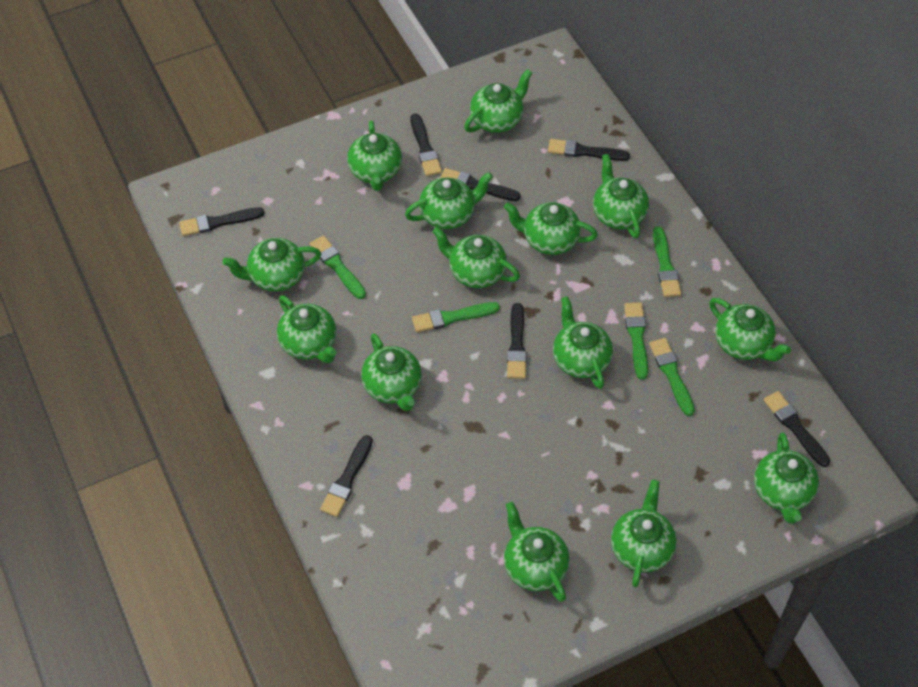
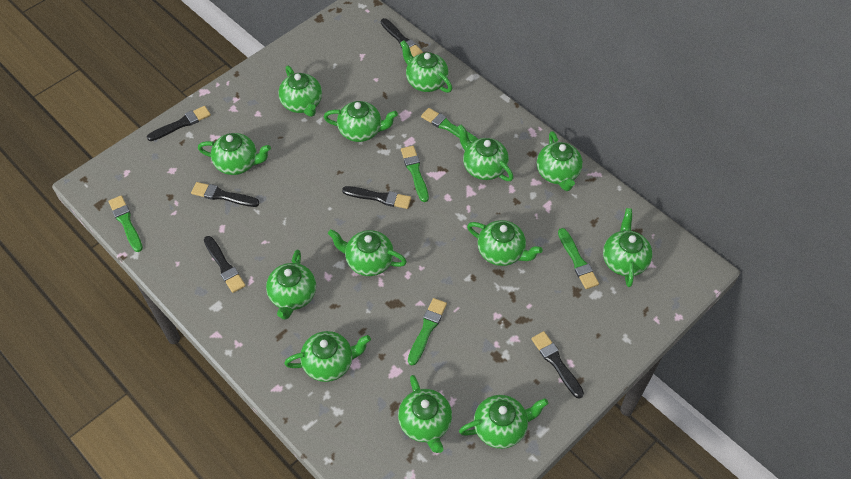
black brush: 7 -> 6
green teapot: 14 -> 13

